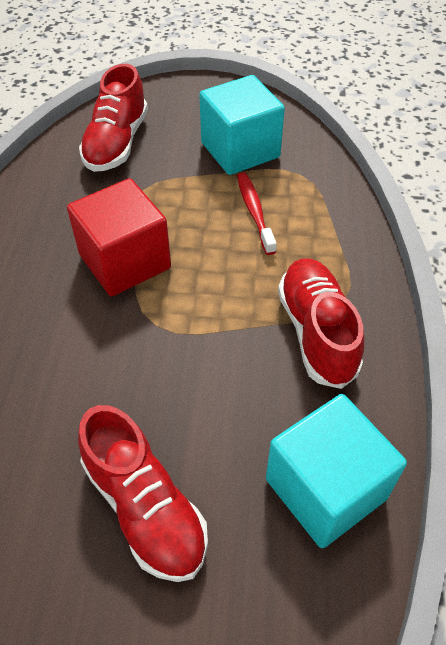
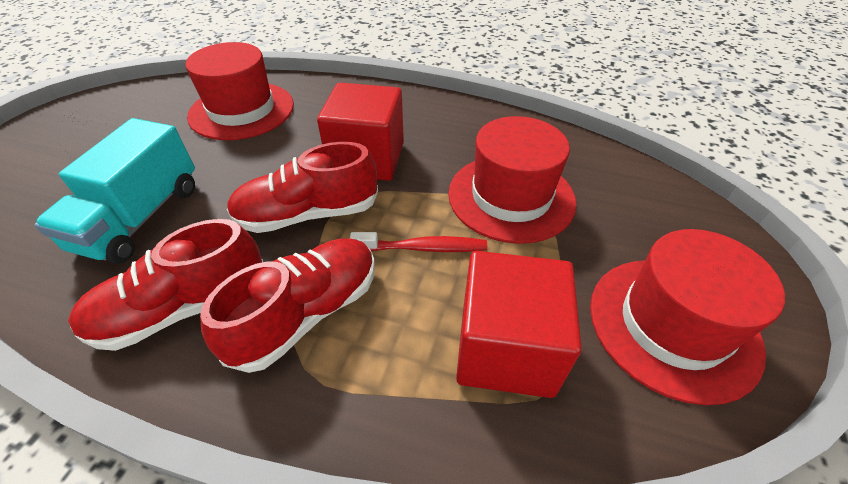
red cube: 1 -> 2
red hat: 0 -> 3
turquoise cube: 2 -> 0
turquoise truck: 0 -> 1

